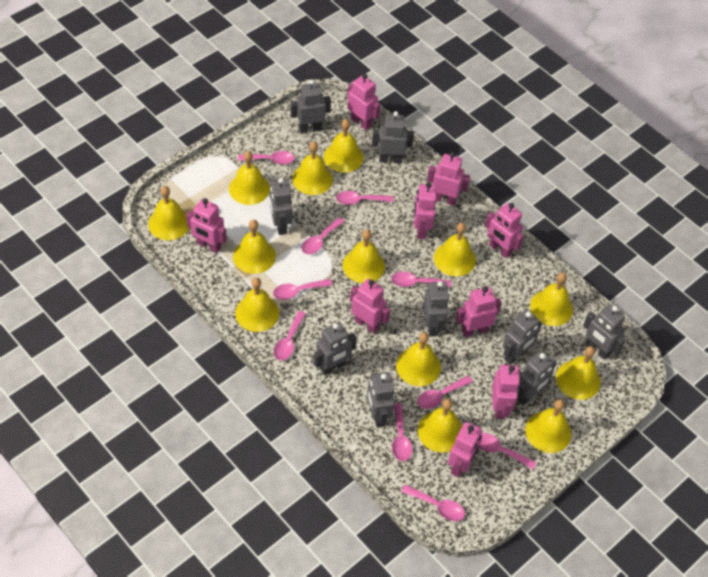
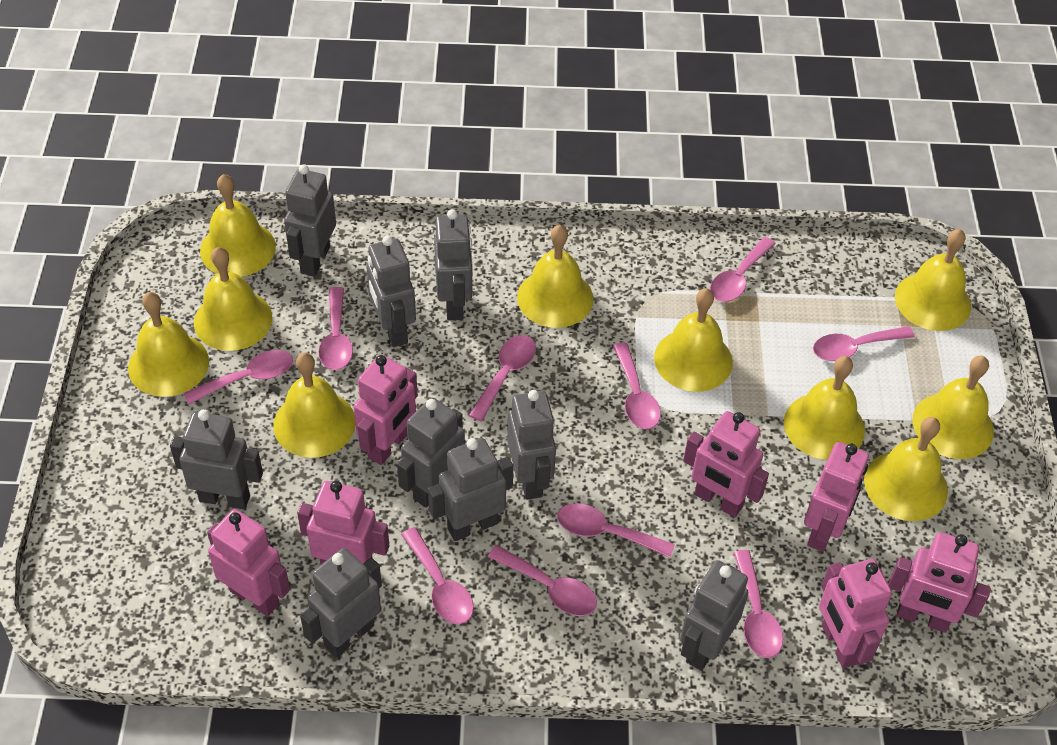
pink robot: 9 -> 7
yellow bell: 13 -> 10

